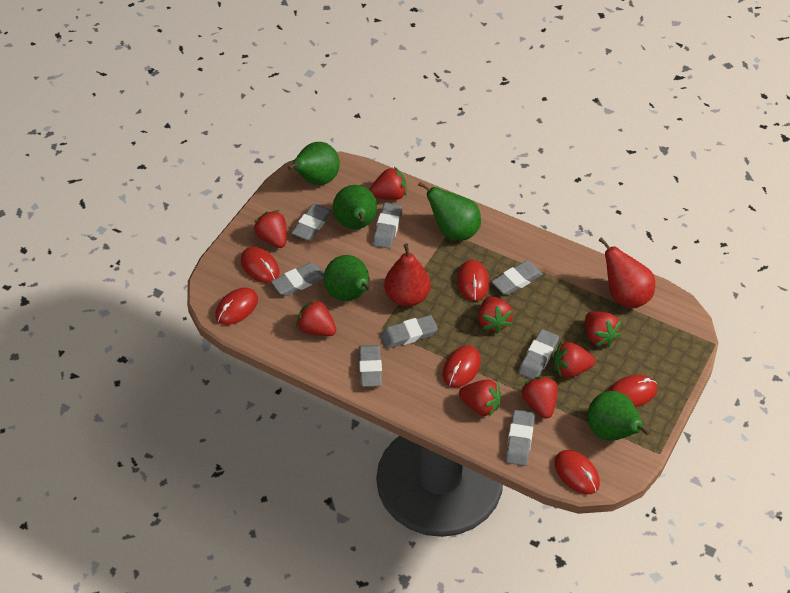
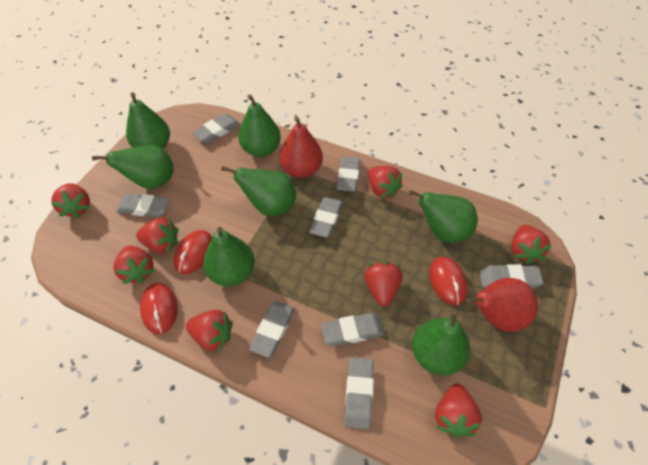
green pear: 5 -> 7
red mouse: 6 -> 3

